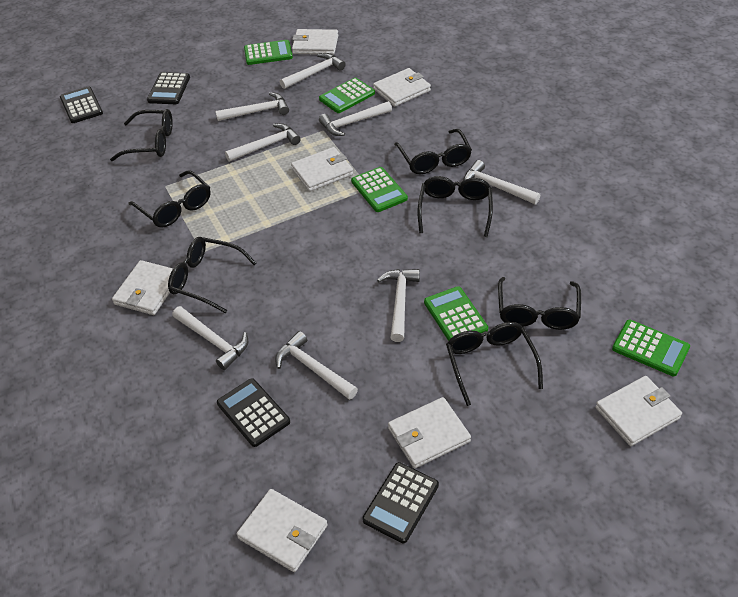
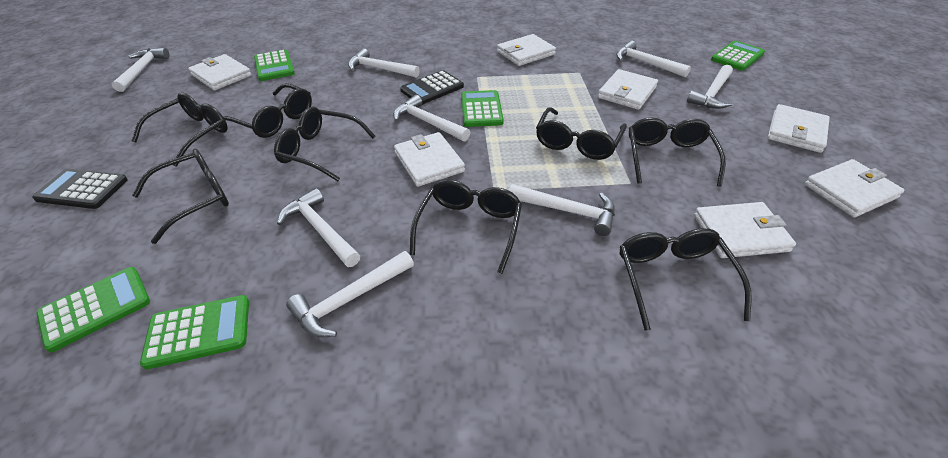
black calculator: 4 -> 2
black glasses: 7 -> 8

